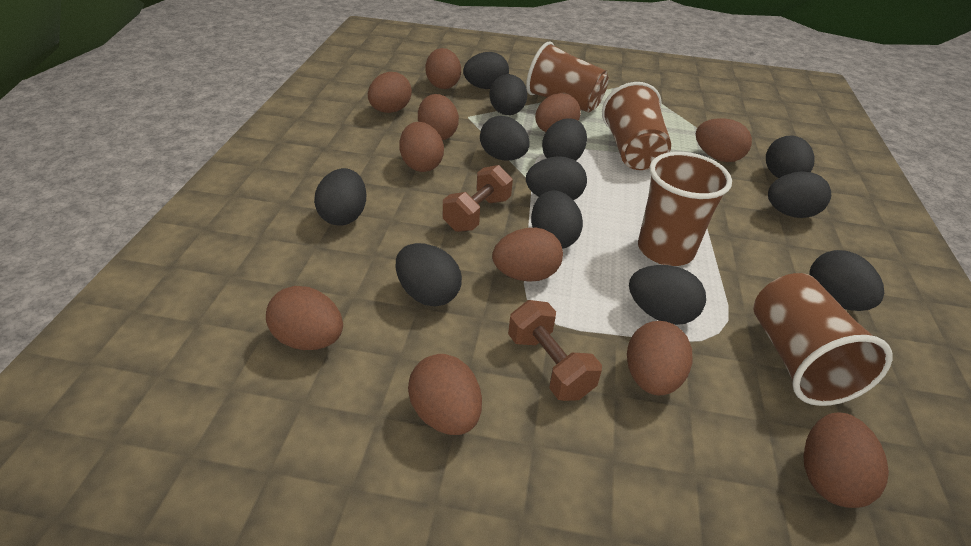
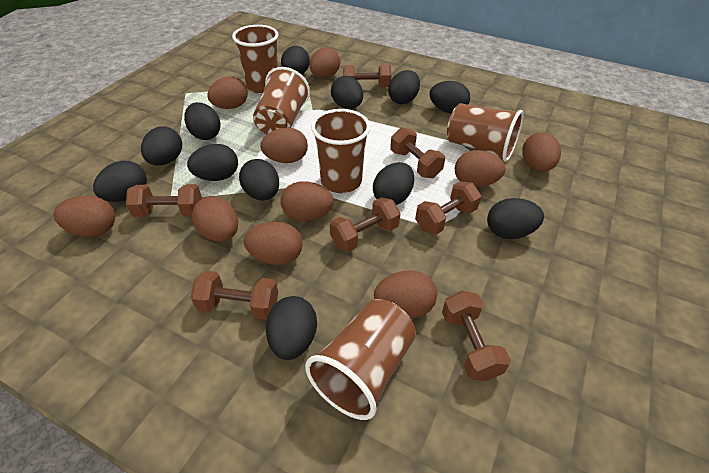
brown cup: 4 -> 5
brown dumbbell: 2 -> 7
brown egg: 11 -> 10

